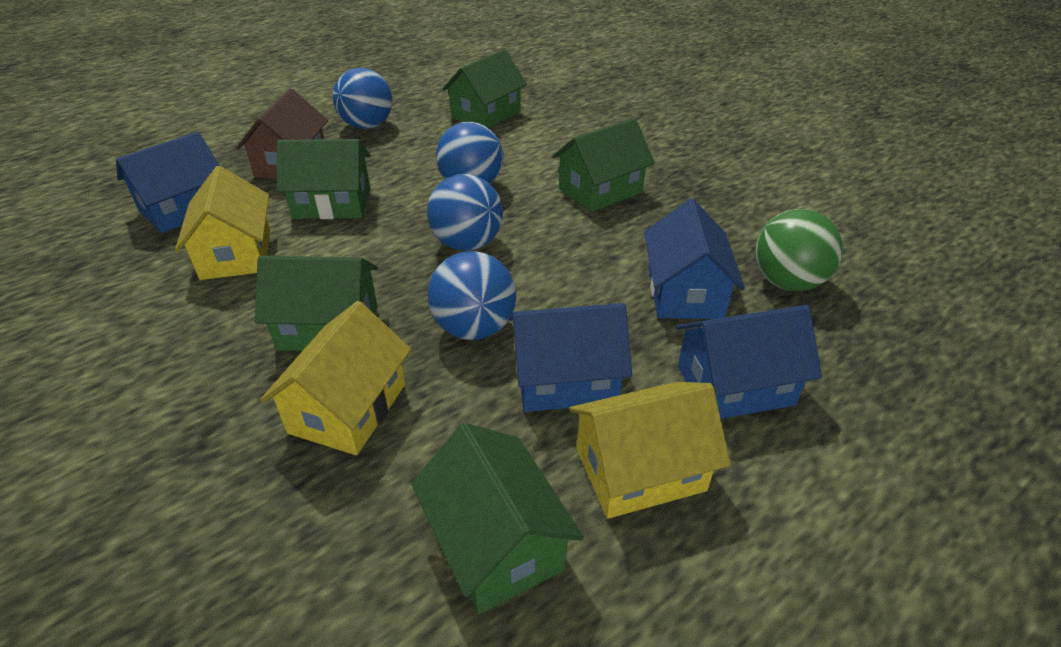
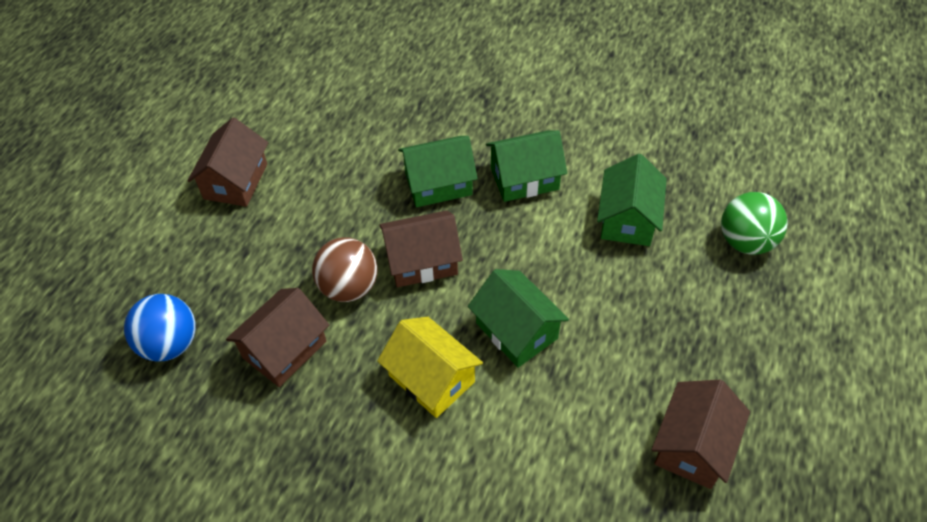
blue ball: 4 -> 1
blue house: 4 -> 0
brown ball: 0 -> 1
brown house: 1 -> 4
green house: 5 -> 4
yellow house: 3 -> 1

